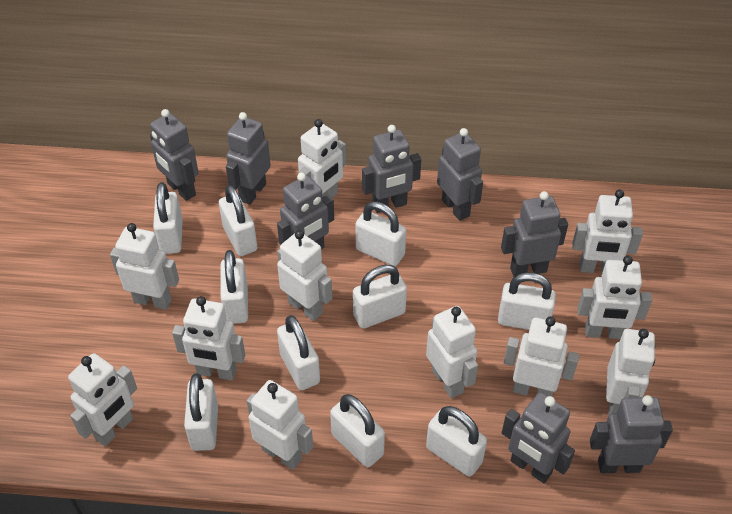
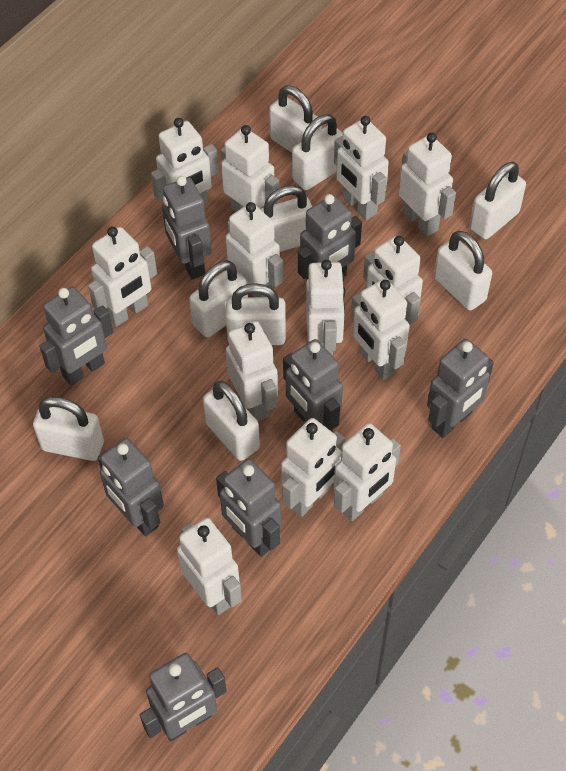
white padlock: 10 -> 9
white robot: 11 -> 13

